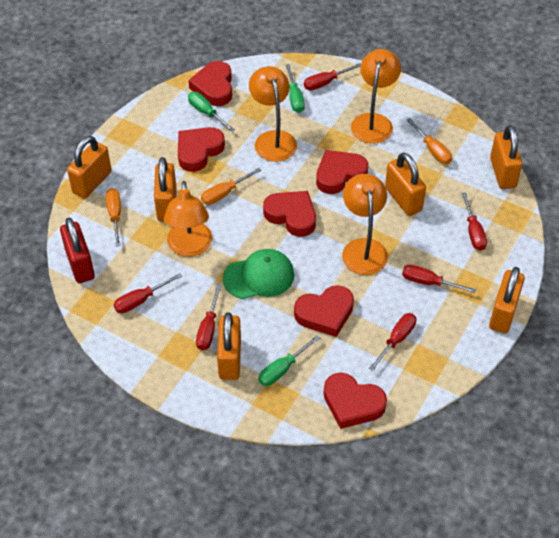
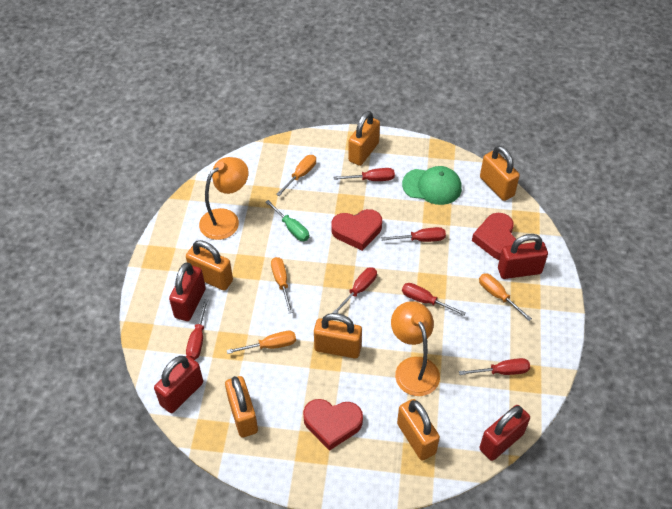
green screwdriver: 3 -> 1
orange lamp: 4 -> 2
orange screwdriver: 3 -> 4
red heart: 6 -> 3
red padlock: 1 -> 4

